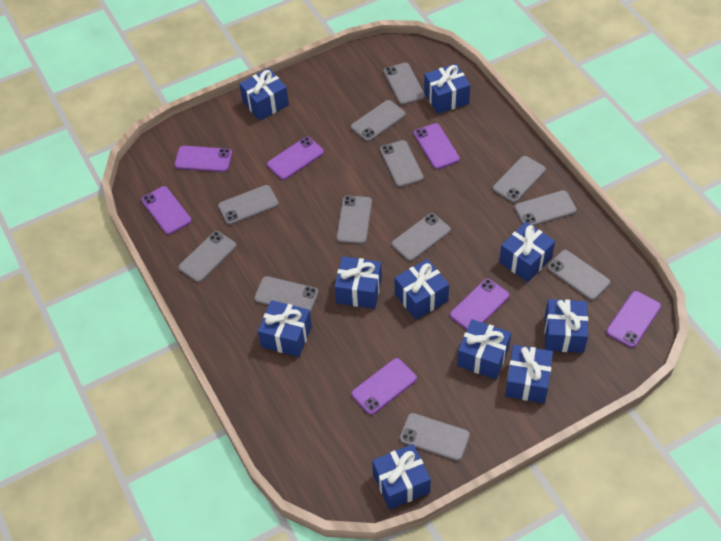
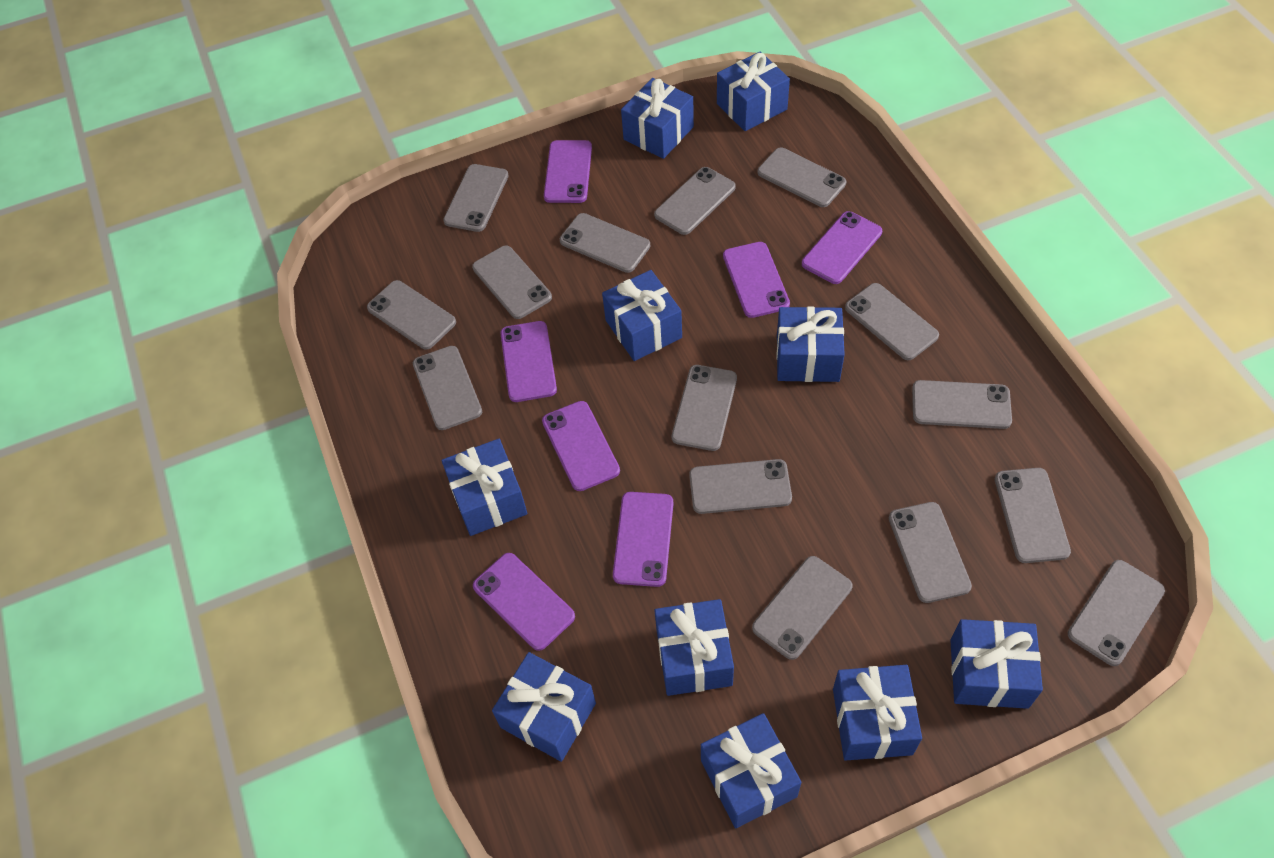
grey phone: 12 -> 15

